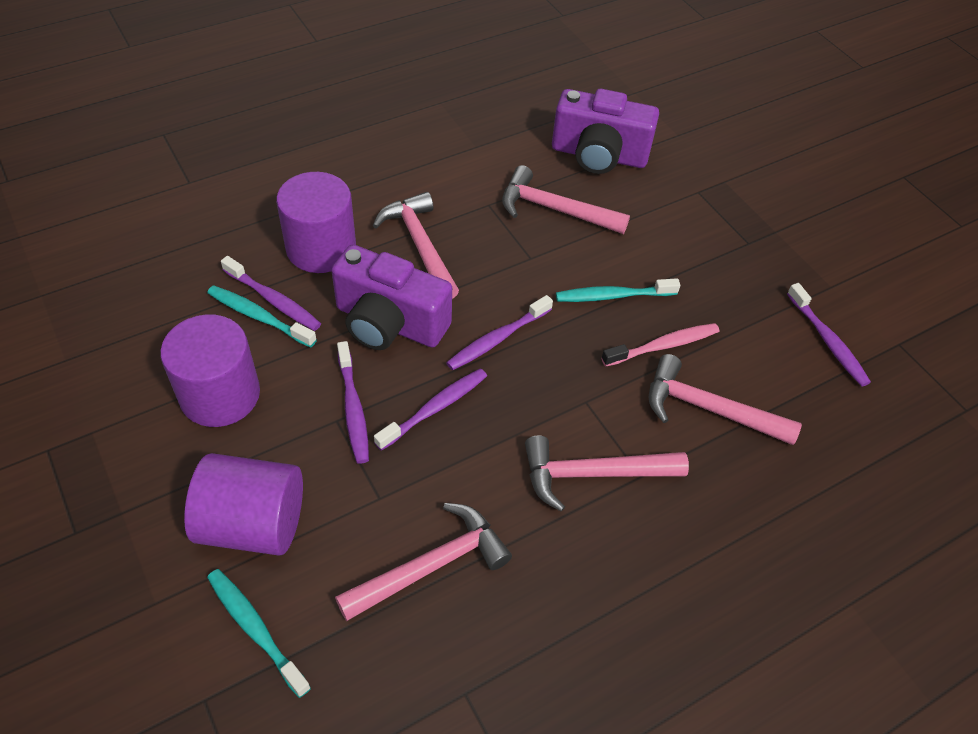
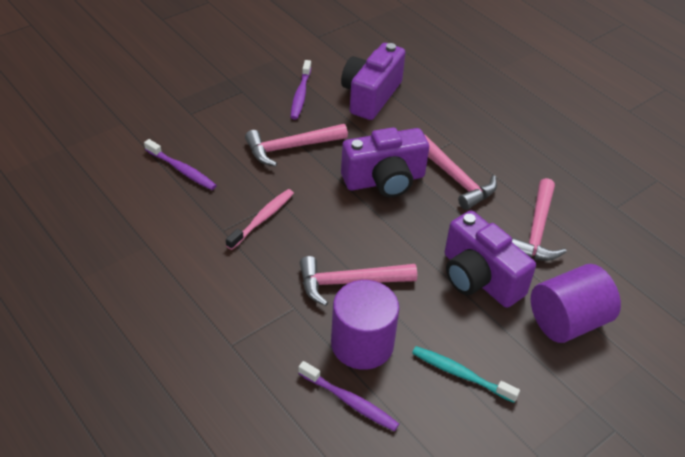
pink hammer: 5 -> 4
purple camera: 2 -> 3
purple cylinder: 3 -> 2
purple toothbrush: 5 -> 3
turquoise toothbrush: 3 -> 1

